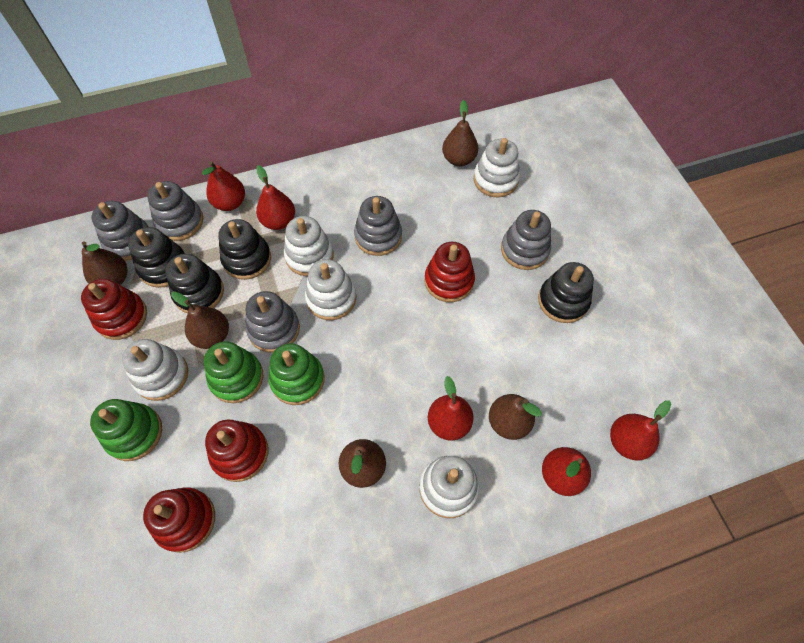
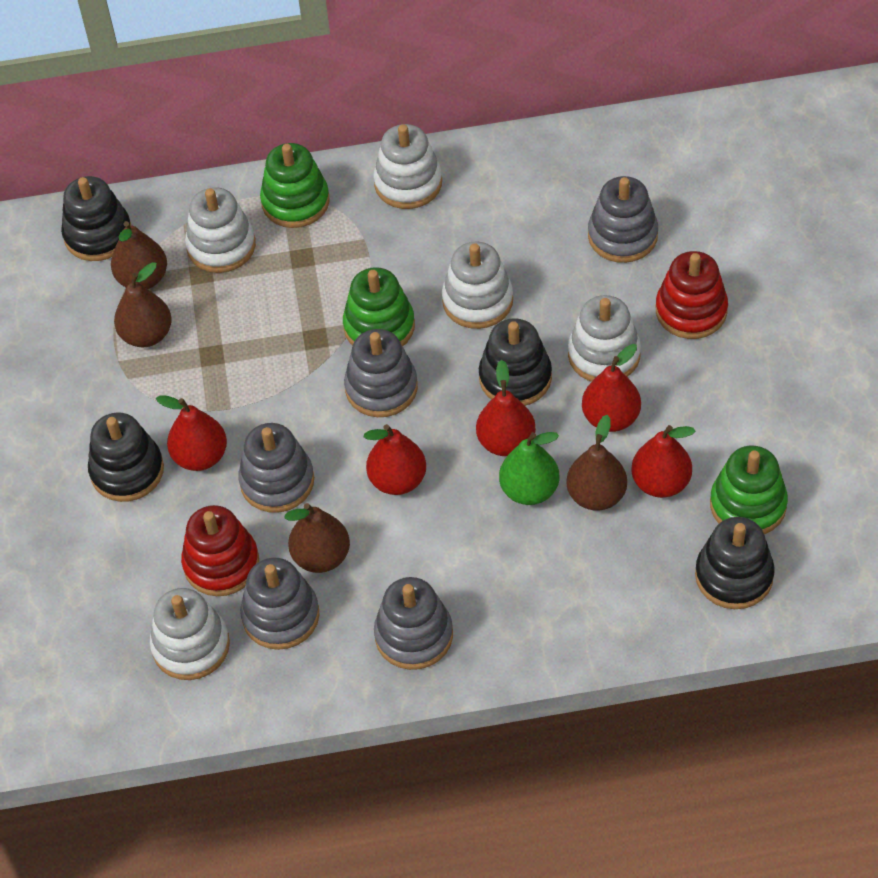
brown pear: 5 -> 4
green pear: 0 -> 1
red stacking toy: 4 -> 2

